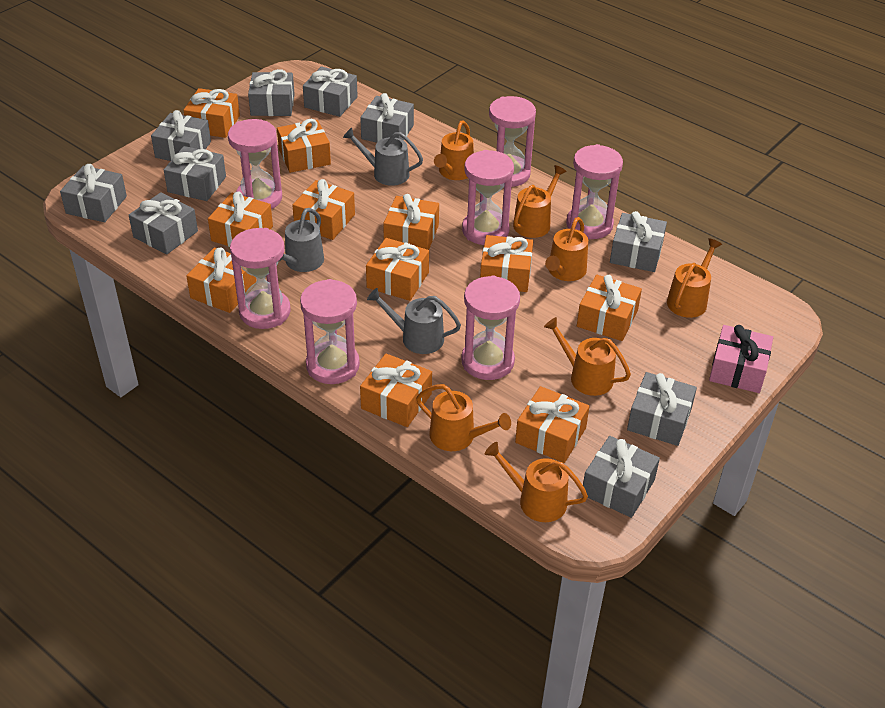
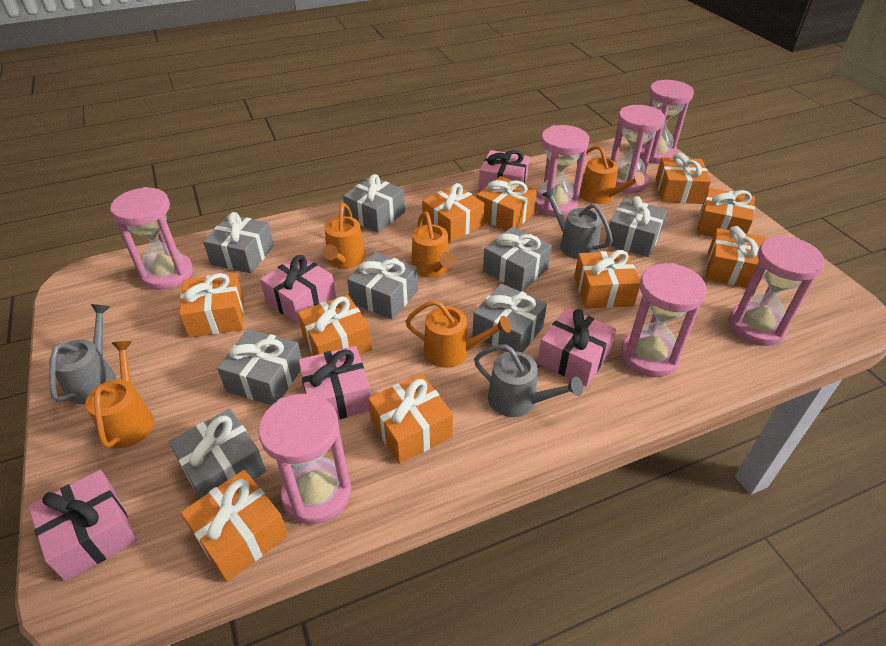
grey gift: 10 -> 8
orange gift: 11 -> 10
orange watering can: 7 -> 5
pink gift: 1 -> 5

